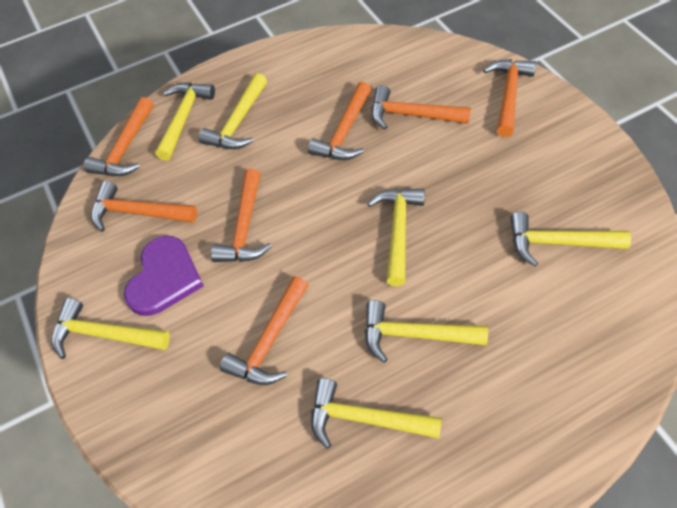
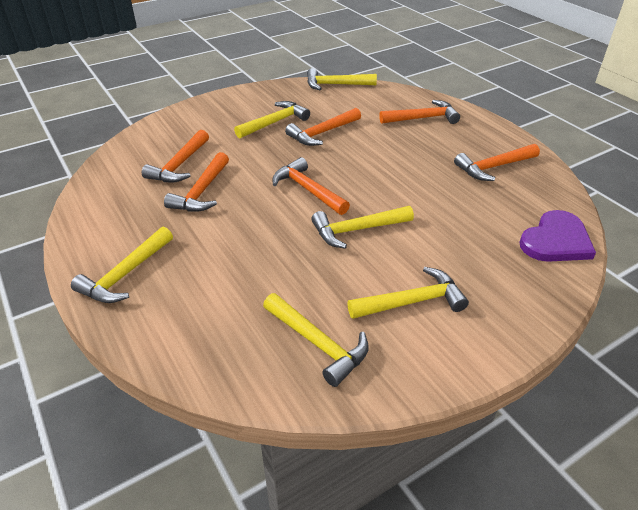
orange hammer: 7 -> 6
yellow hammer: 7 -> 6

